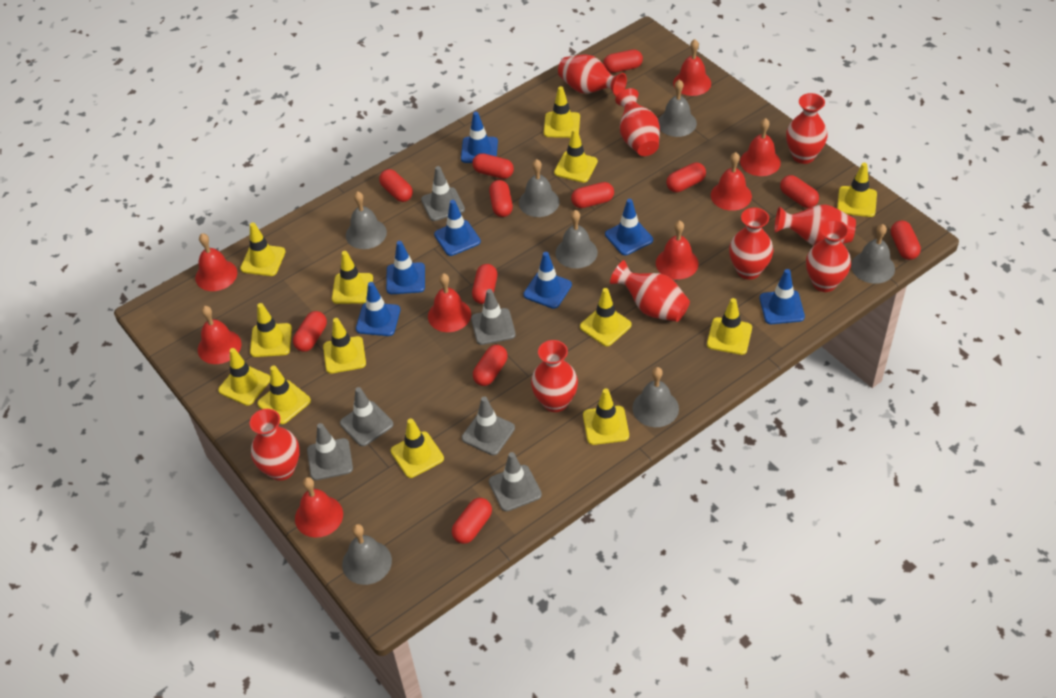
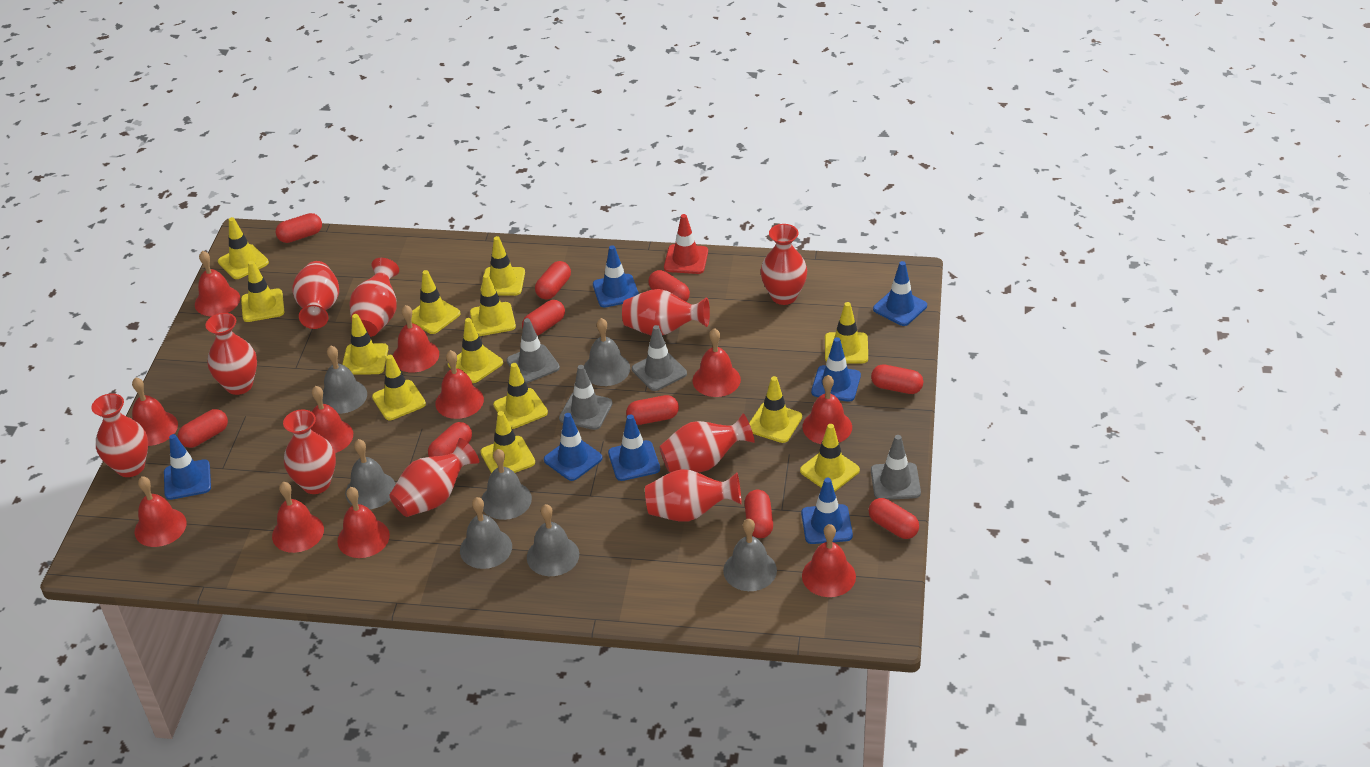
grey traffic cone: 6 -> 4
red bell: 8 -> 11
red capsule: 12 -> 10
red traffic cone: 0 -> 1
red vase: 9 -> 10

